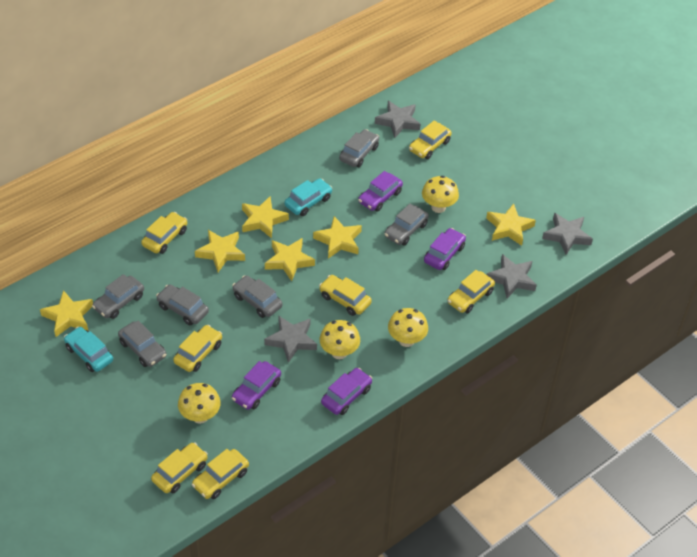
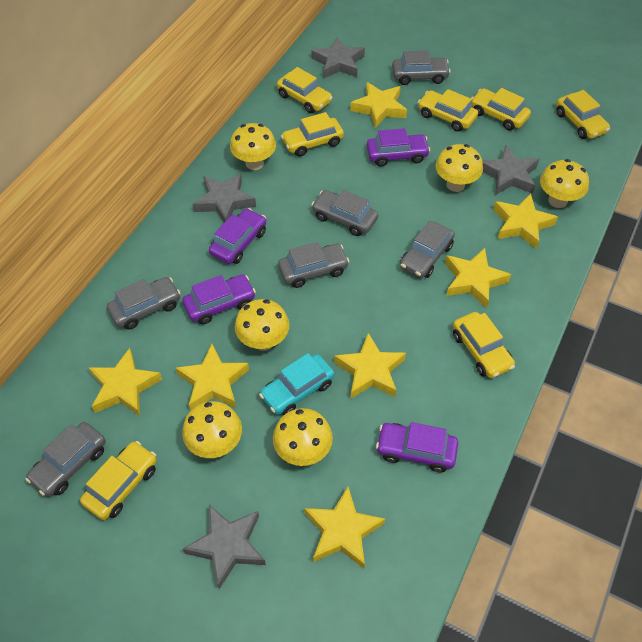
turquoise car: 2 -> 1
yellow mushroom: 4 -> 6
yellow star: 6 -> 7

